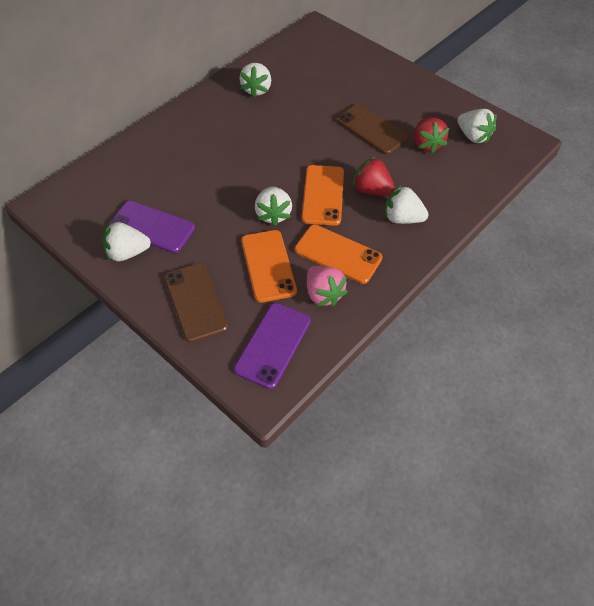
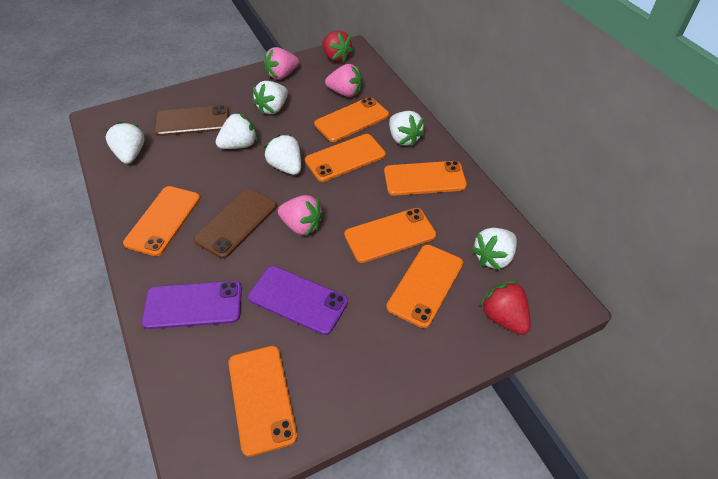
orange phone: 3 -> 7
pink strawberry: 1 -> 3
white strawberry: 5 -> 6

